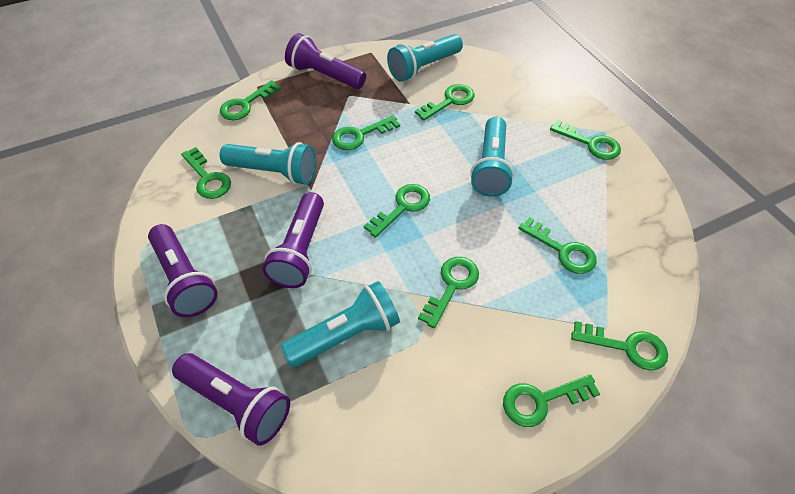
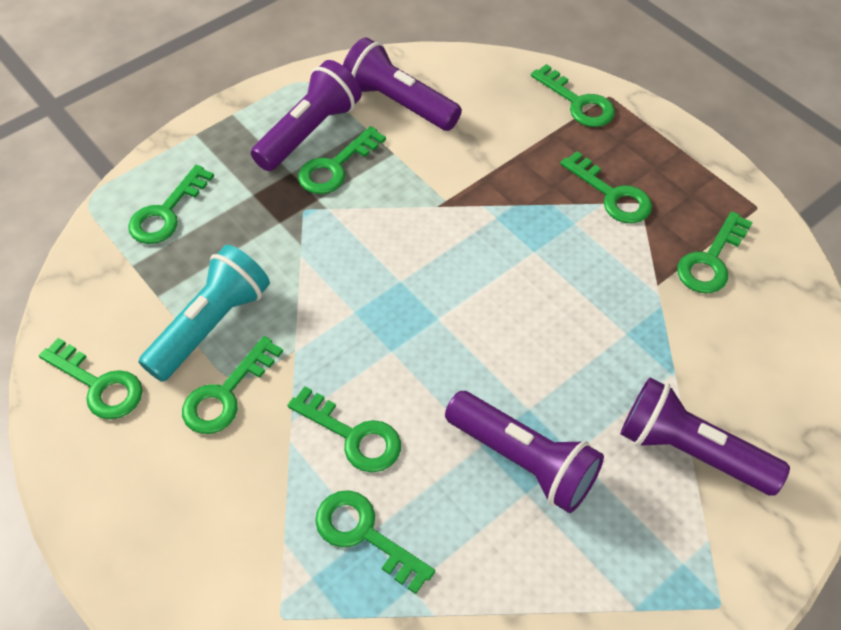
green key: 10 -> 9
turquoise flashlight: 4 -> 1

